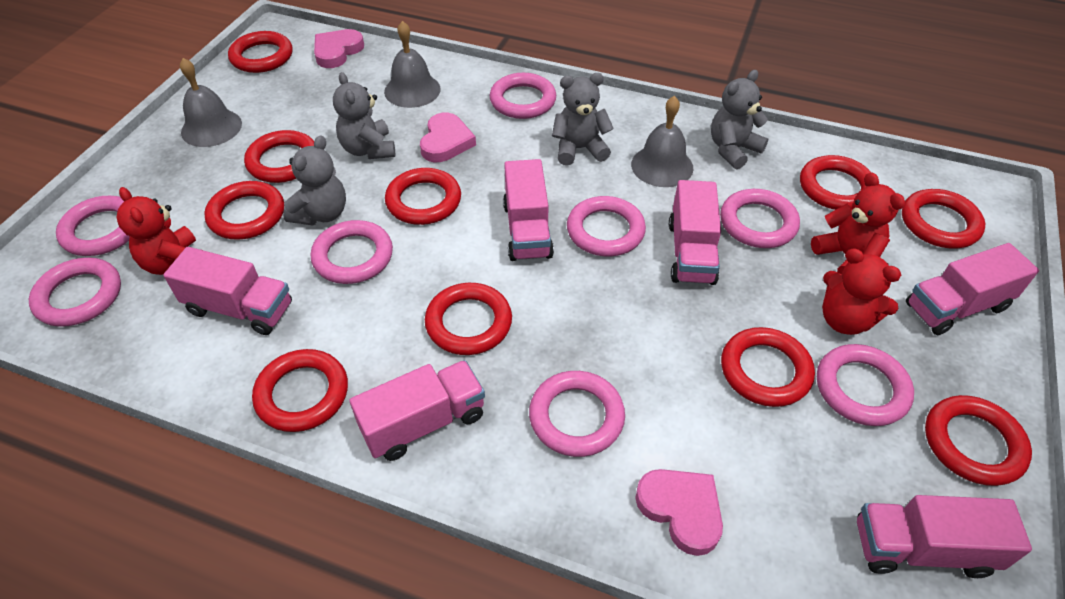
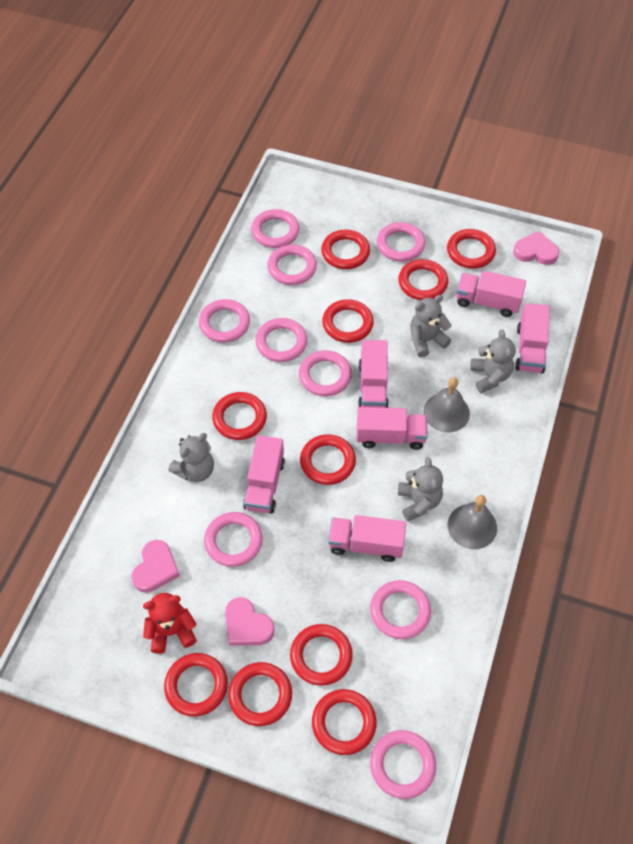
grey bell: 3 -> 2
pink ring: 8 -> 9
red teddy bear: 3 -> 1

